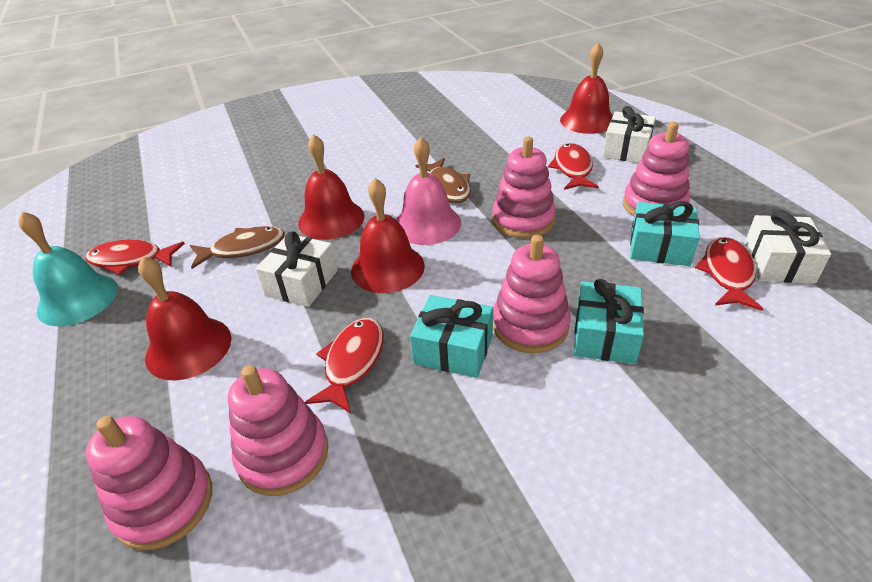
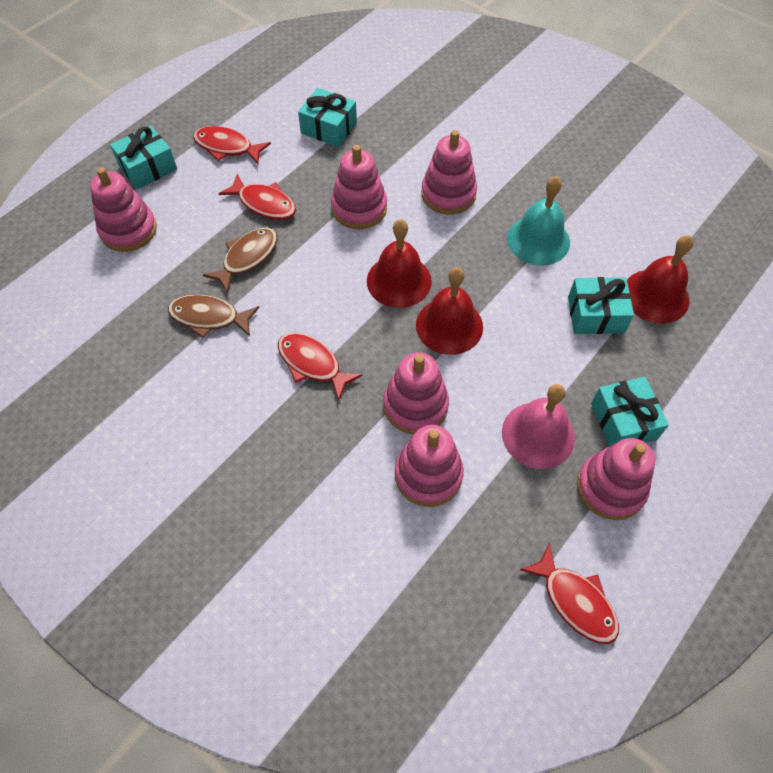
pink stacking toy: 5 -> 6
red bell: 4 -> 3
turquoise gift: 3 -> 4
white gift: 3 -> 0

